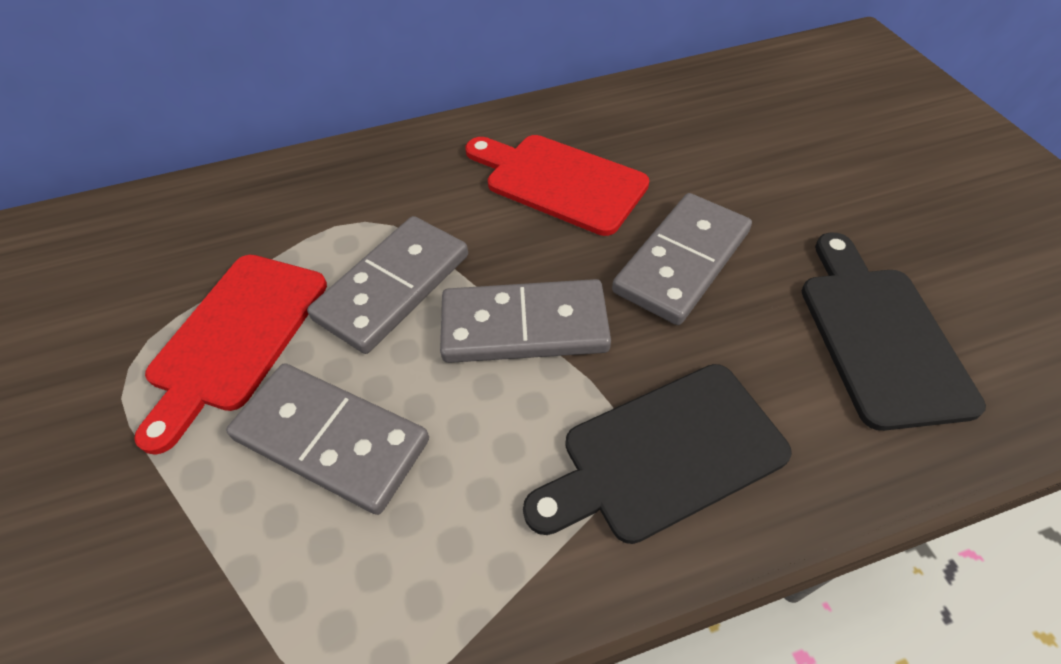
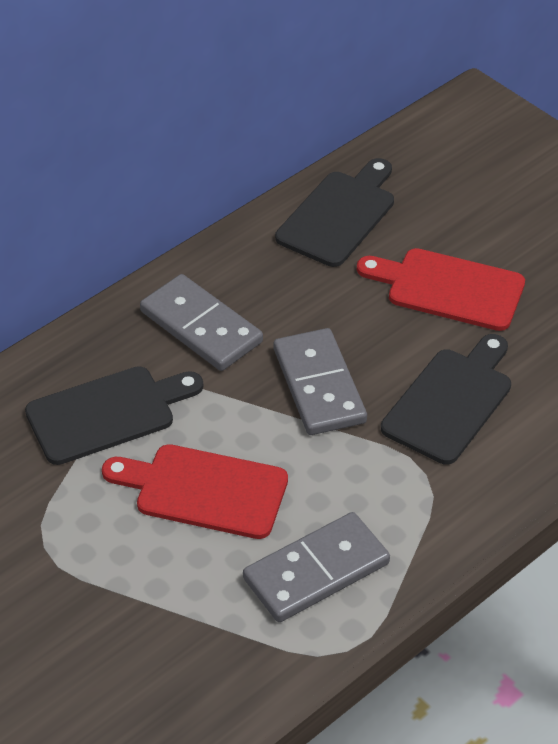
black cutting board: 2 -> 3
grey domino: 4 -> 3

